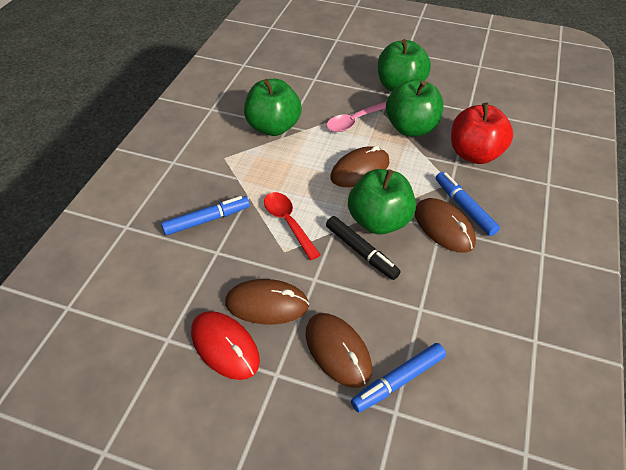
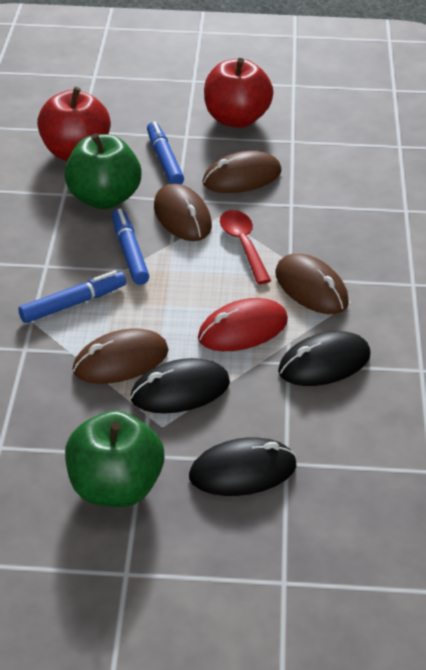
black marker: 1 -> 0
black mouse: 0 -> 3
green apple: 4 -> 2
pink spoon: 1 -> 0
red apple: 1 -> 2

